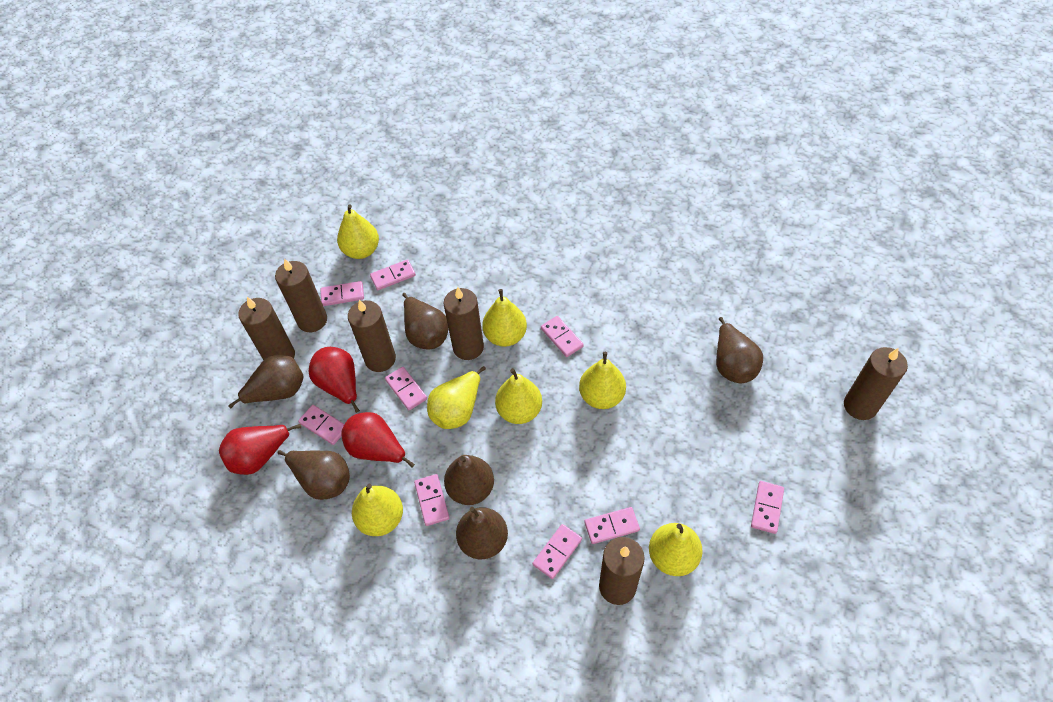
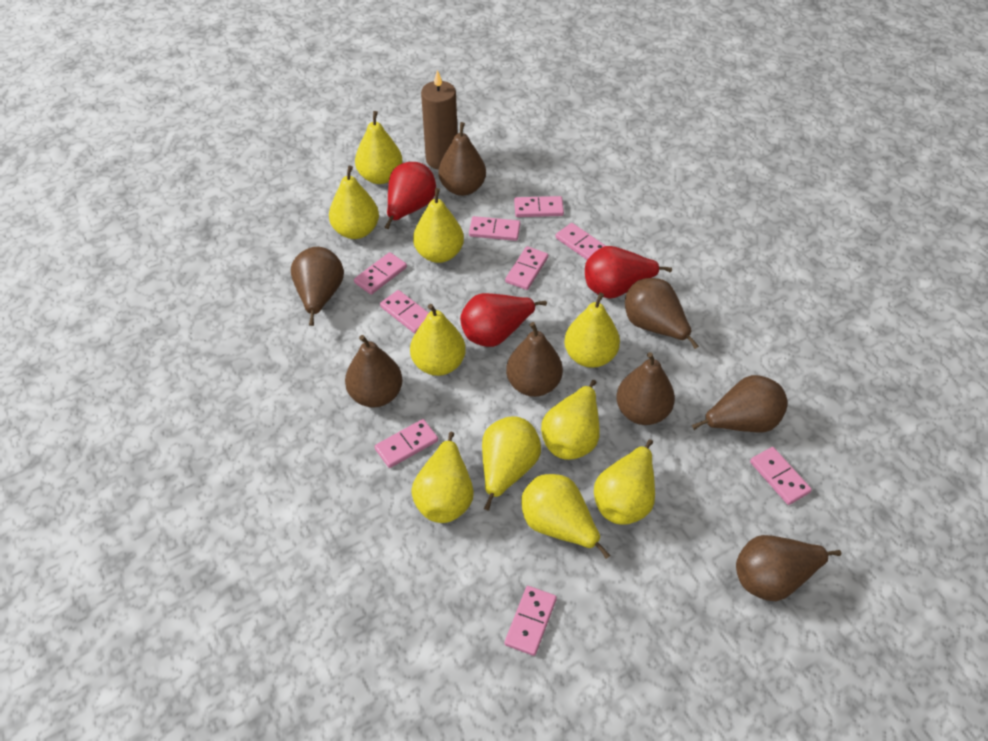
brown candle: 6 -> 1
brown pear: 6 -> 8
yellow pear: 7 -> 10

